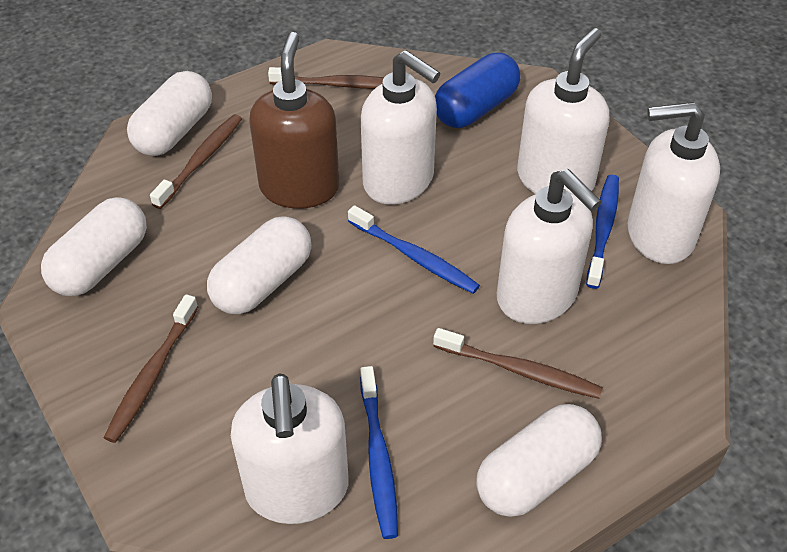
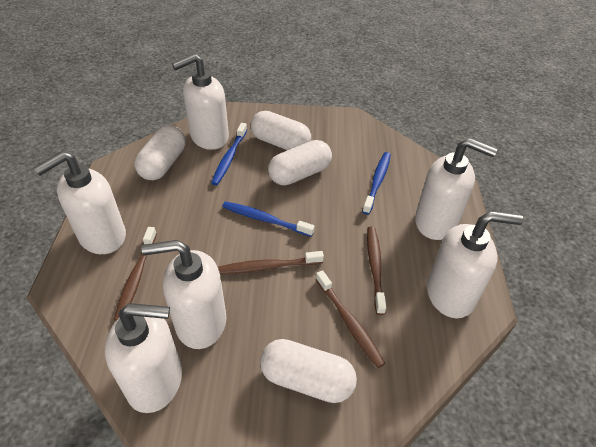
blue capsule: 1 -> 0
brown soap dispenser: 1 -> 0
white soap dispenser: 5 -> 6

